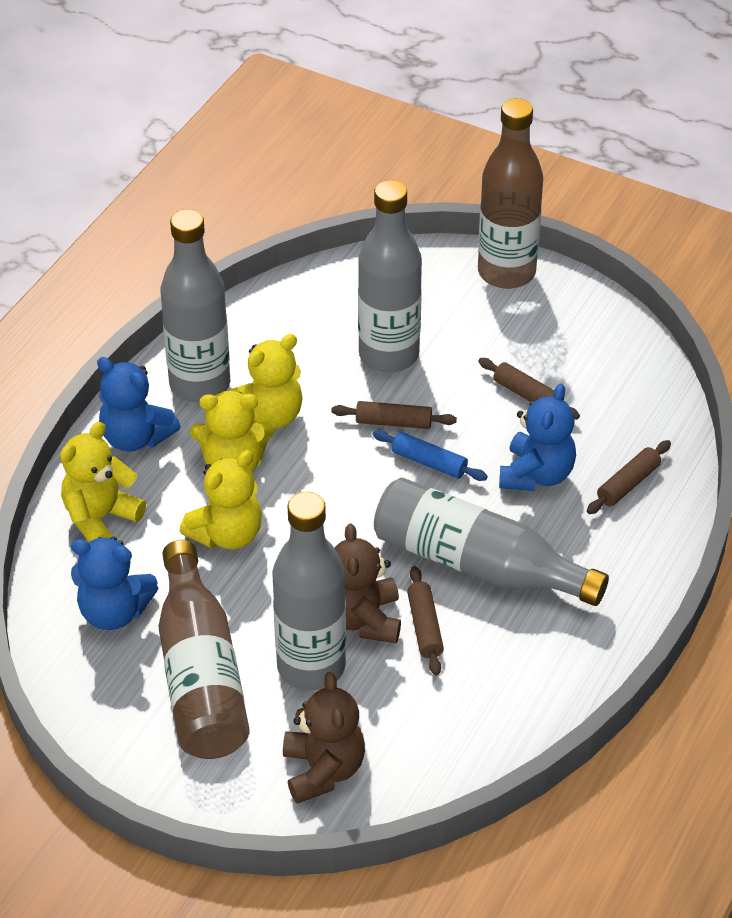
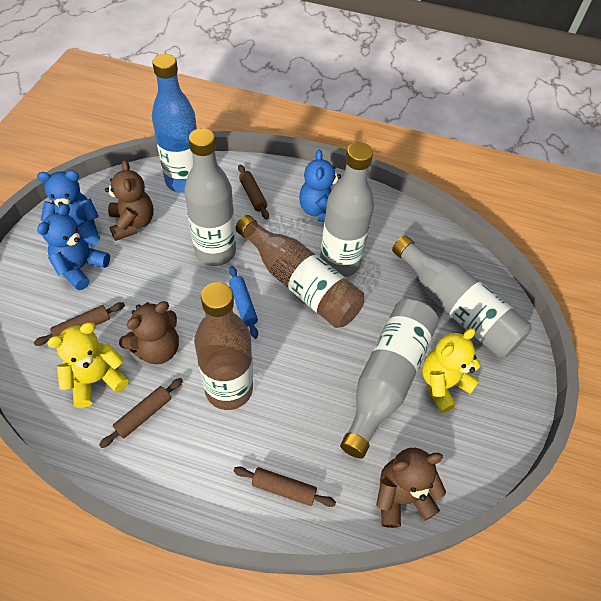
blue bottle: 0 -> 1
brown teddy bear: 2 -> 3
yellow teddy bear: 4 -> 2

